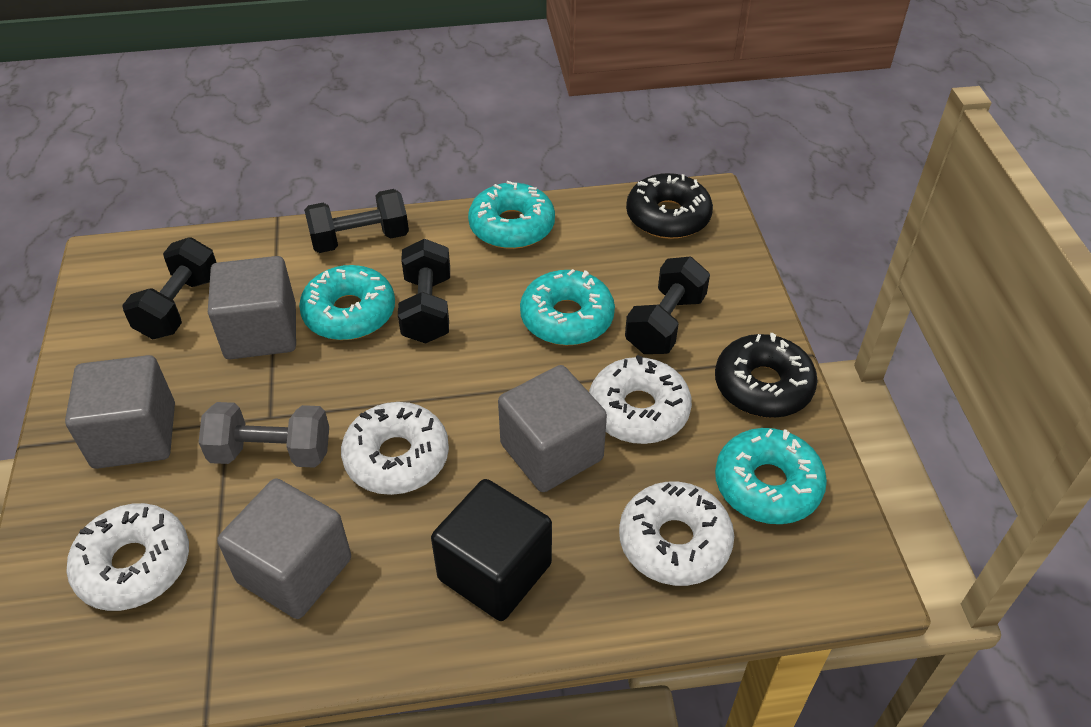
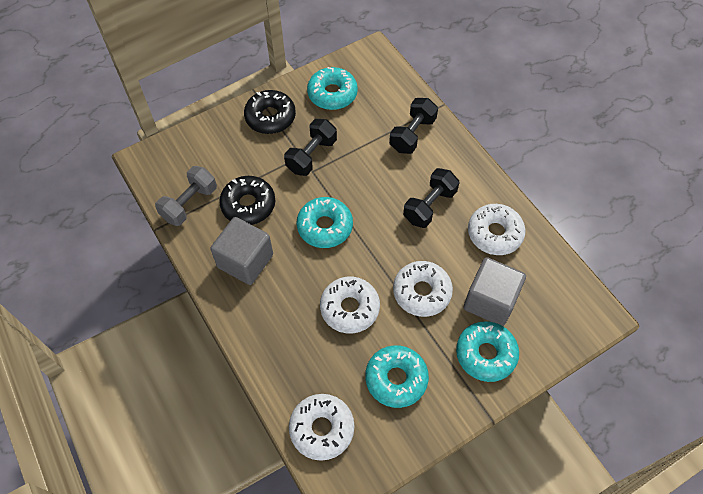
black cube: 1 -> 0
black dumbbell: 4 -> 3
grey cube: 4 -> 2

